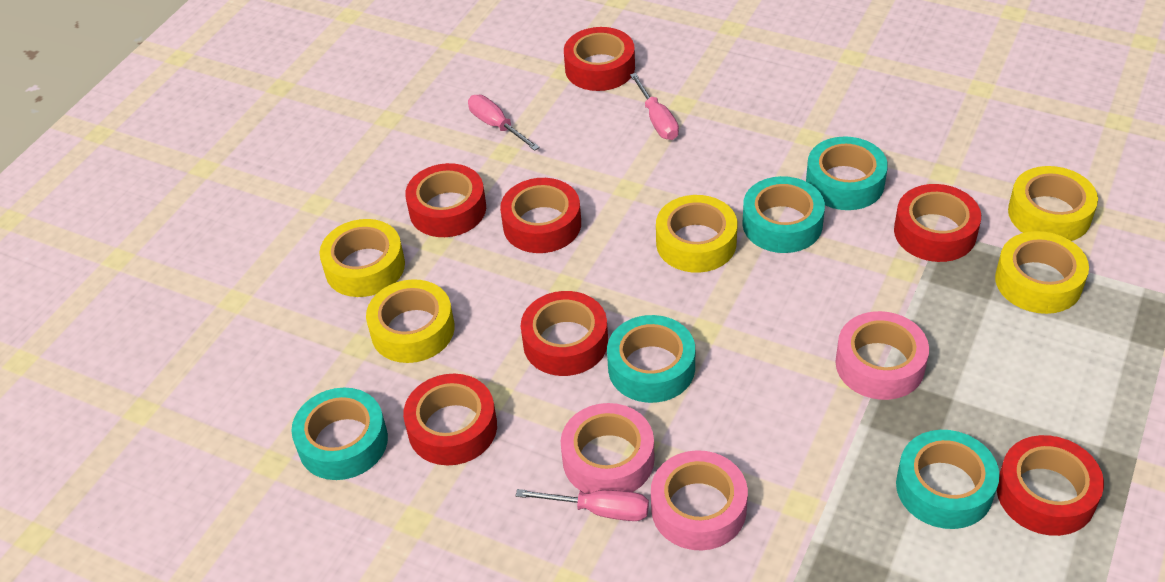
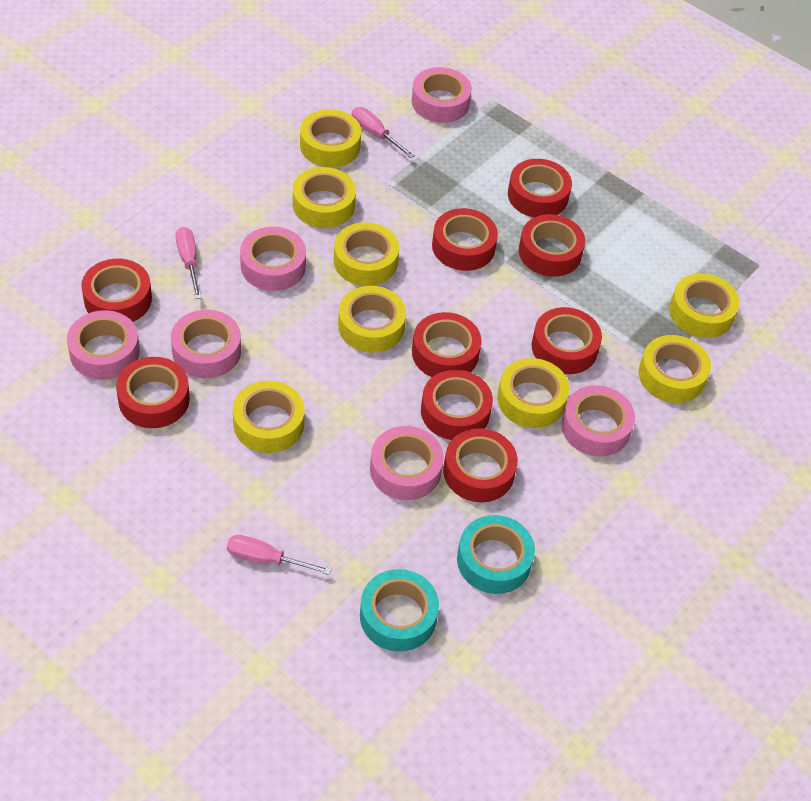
pink tape: 3 -> 6
red tape: 7 -> 9
turquoise tape: 5 -> 2
yellow tape: 5 -> 8

